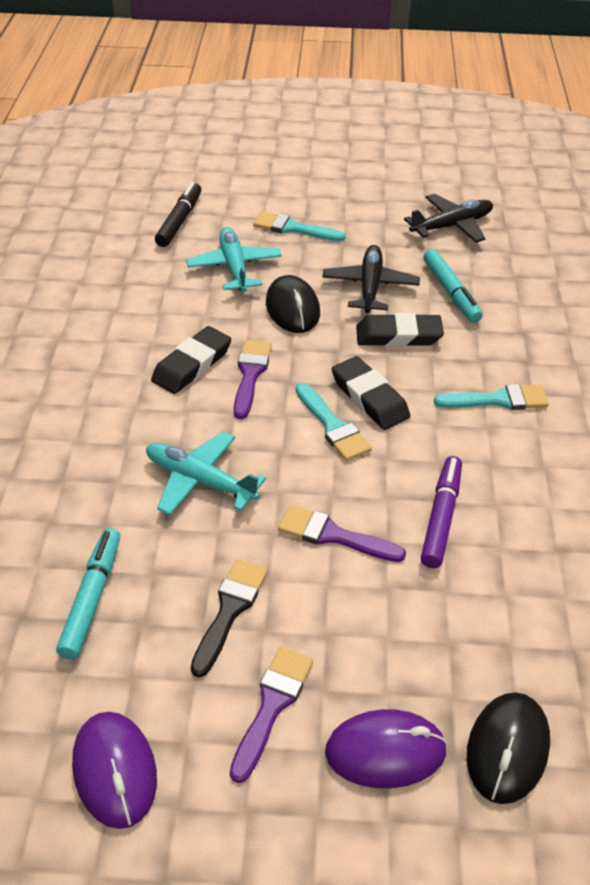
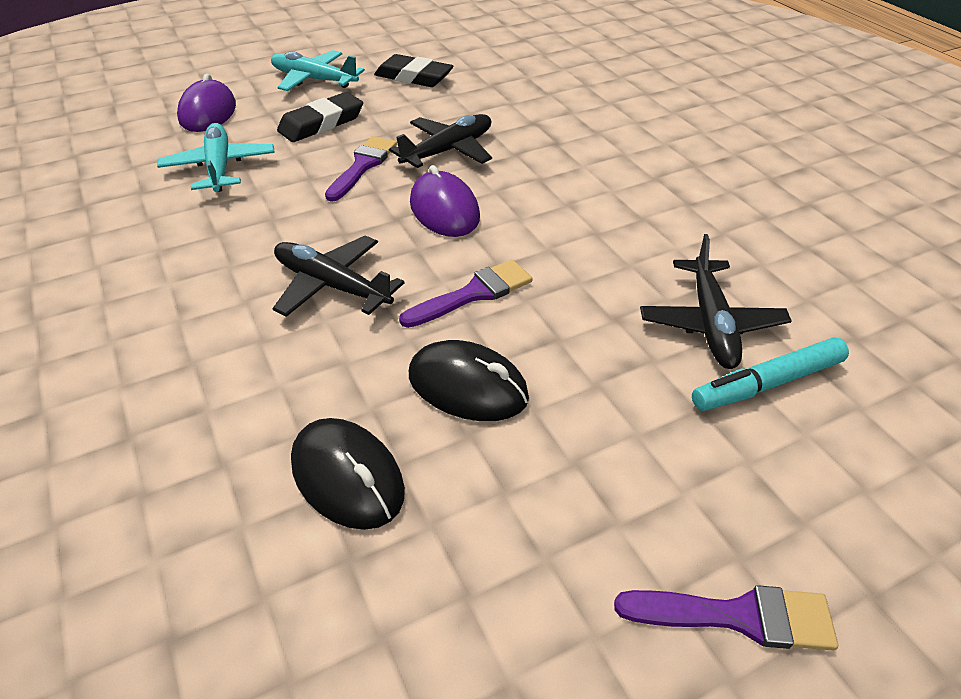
black brush: 1 -> 0
black eraser: 3 -> 2
black marker: 1 -> 0
black plane: 2 -> 3
purple marker: 1 -> 0
turquoise brush: 3 -> 0
turquoise marker: 2 -> 1

